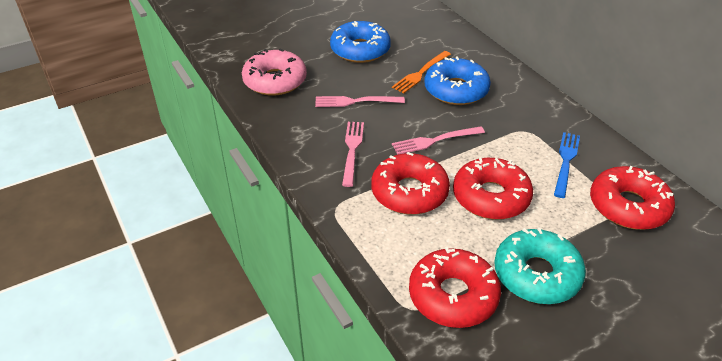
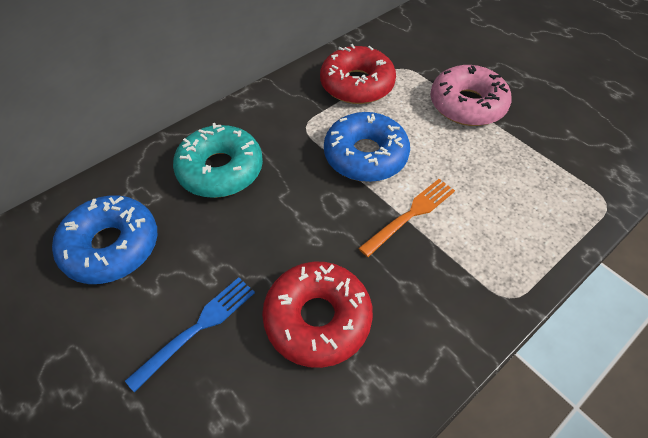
pink fork: 3 -> 0
red donut: 4 -> 2

